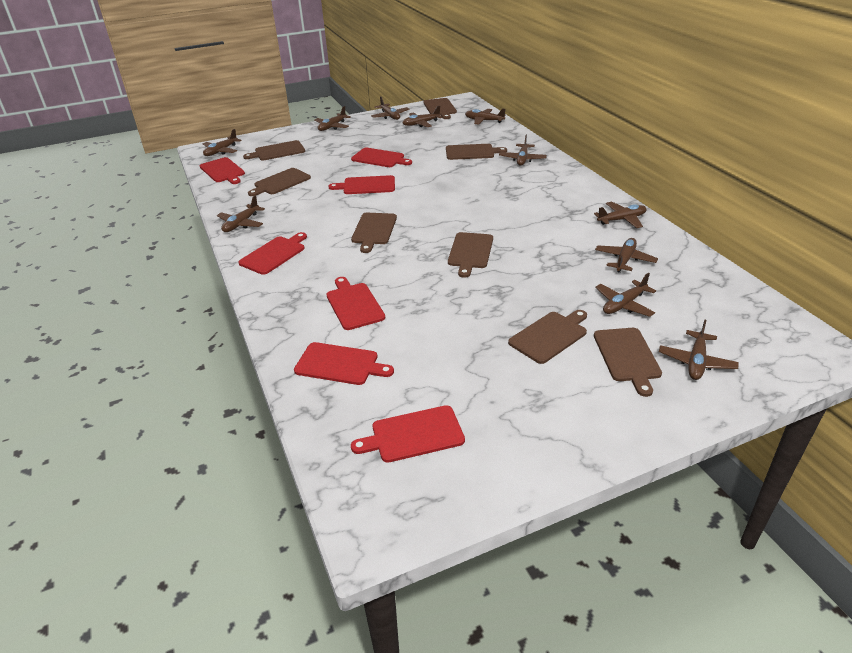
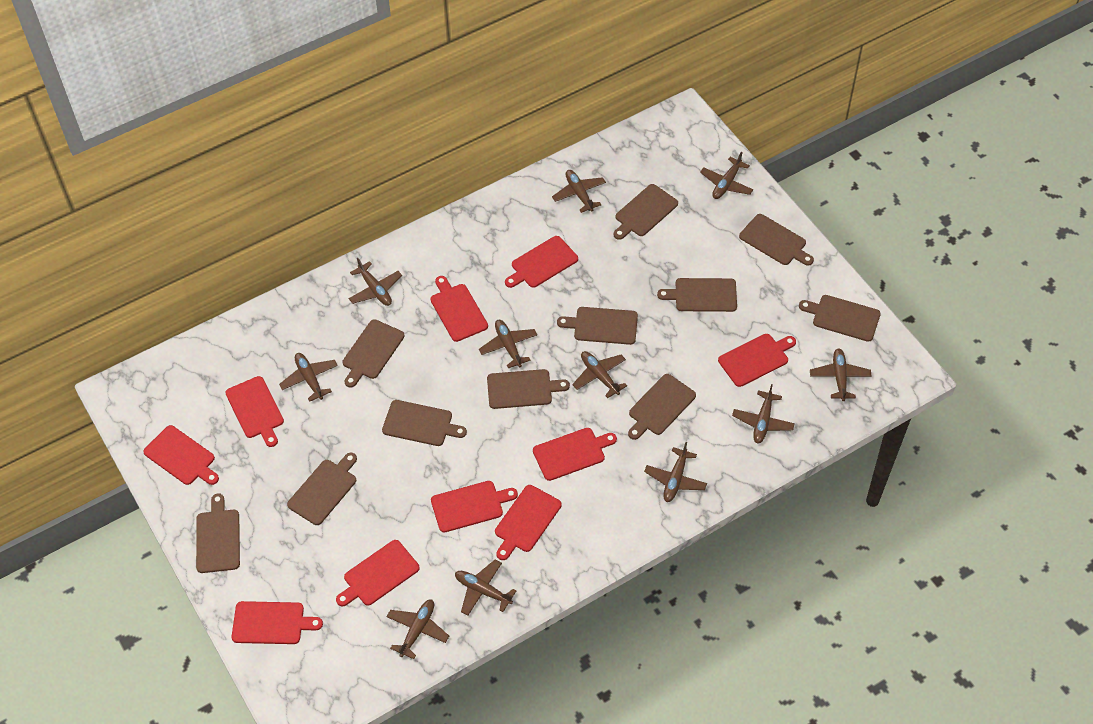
brown cutting board: 8 -> 11
red cutting board: 7 -> 10

